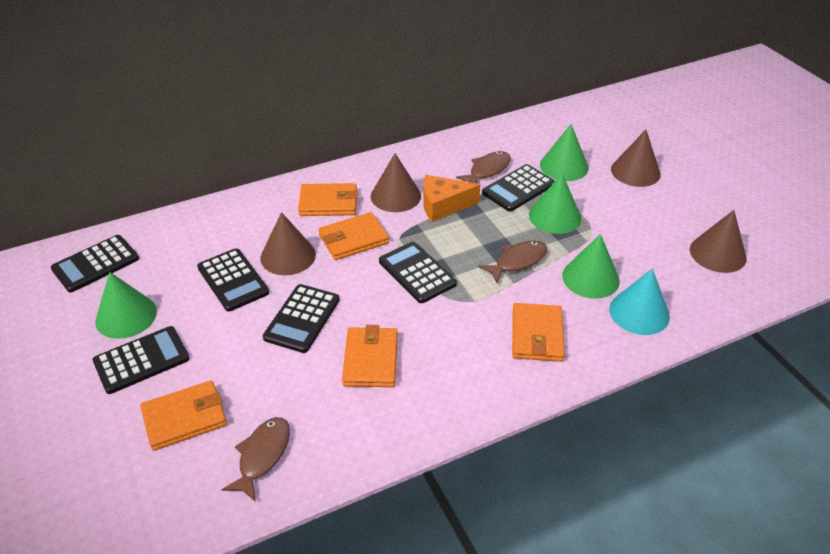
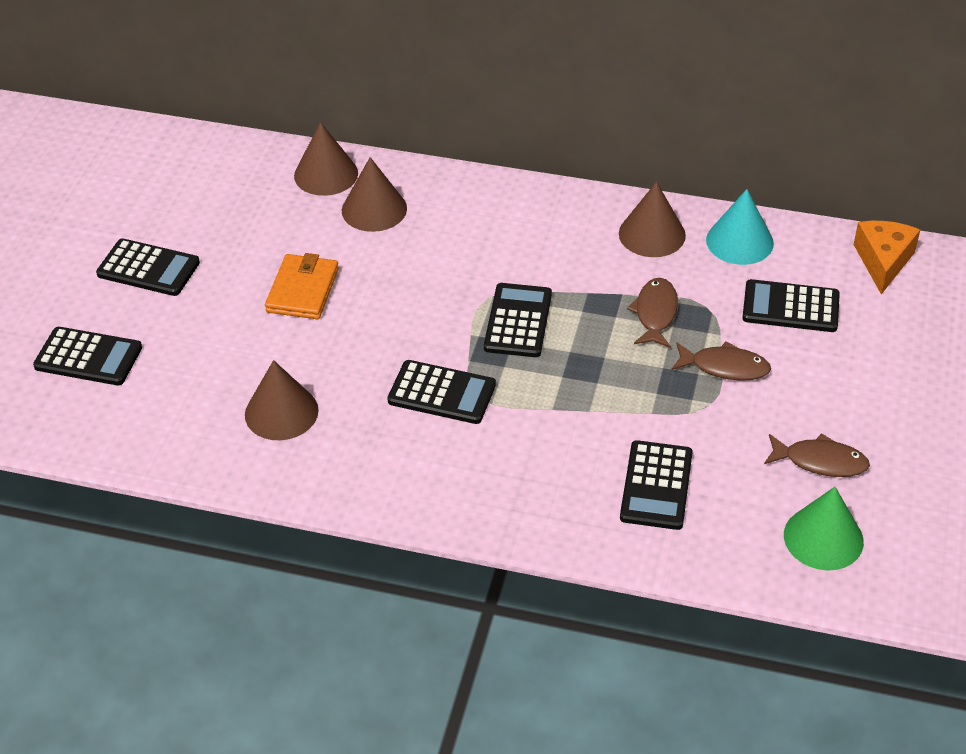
green cone: 4 -> 1
orange wallet: 5 -> 1

